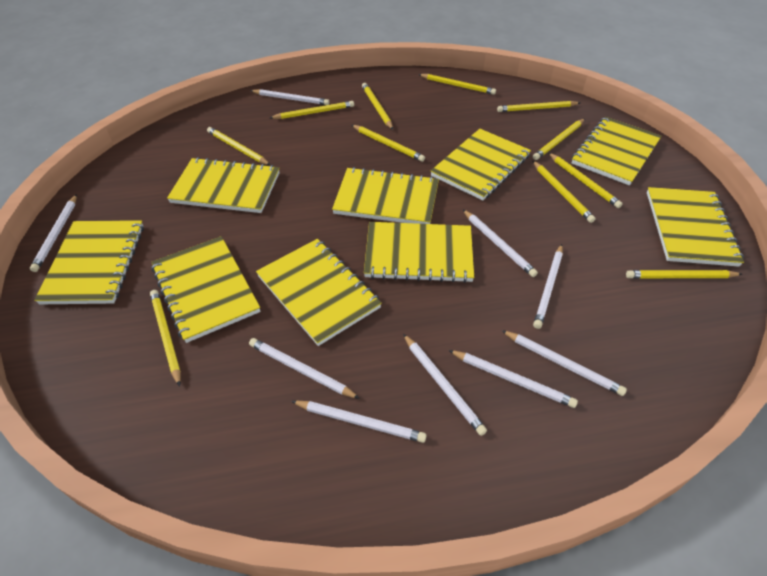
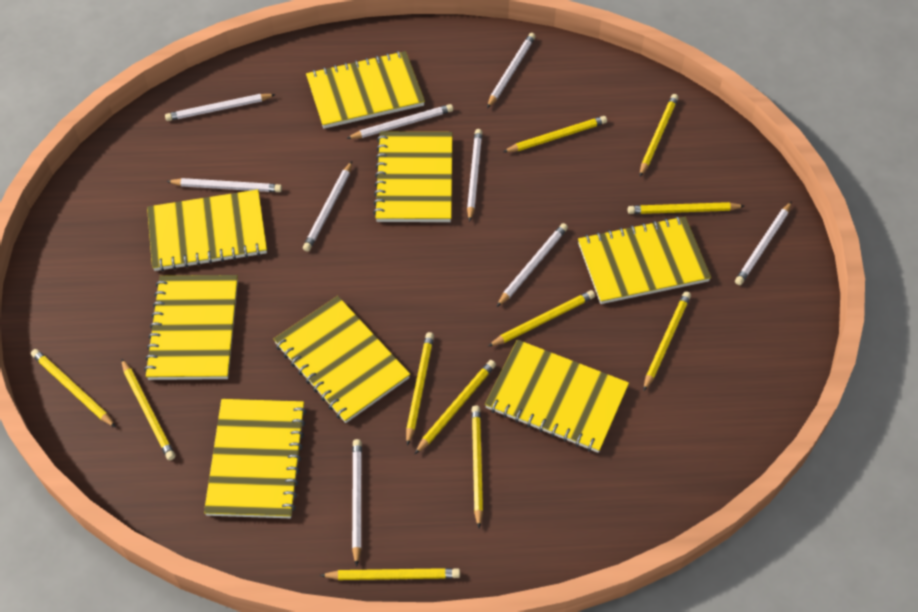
yellow notebook: 9 -> 8

